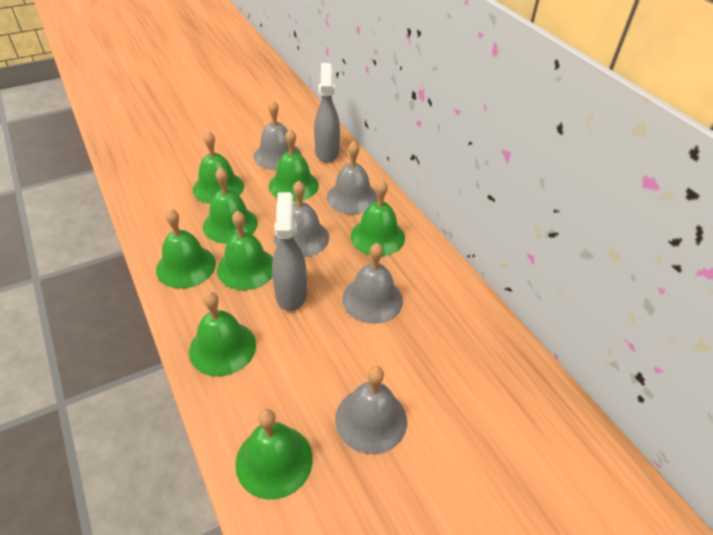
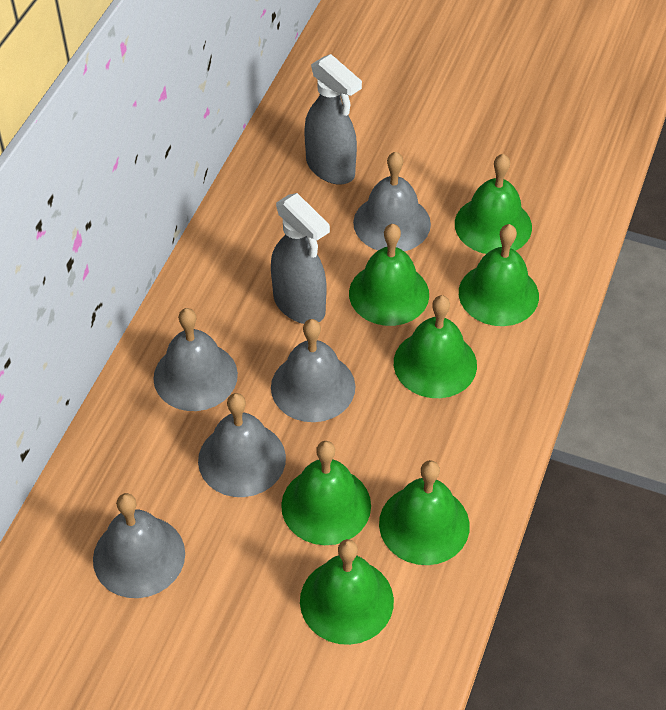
green bell: 8 -> 7

